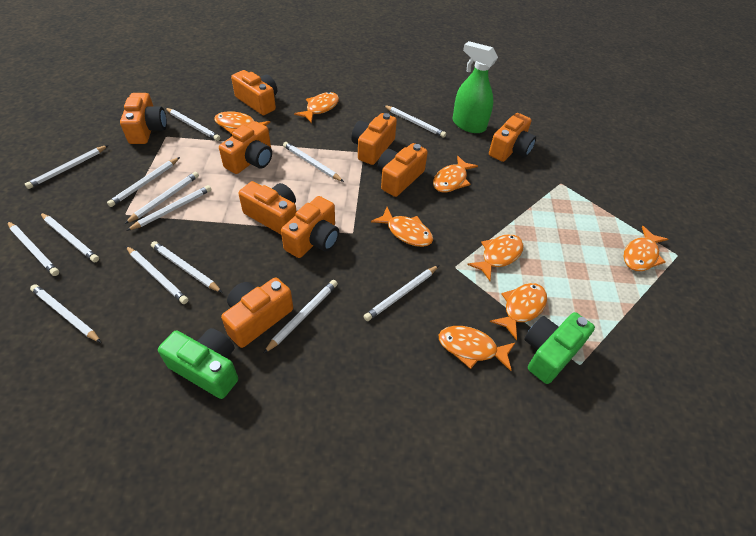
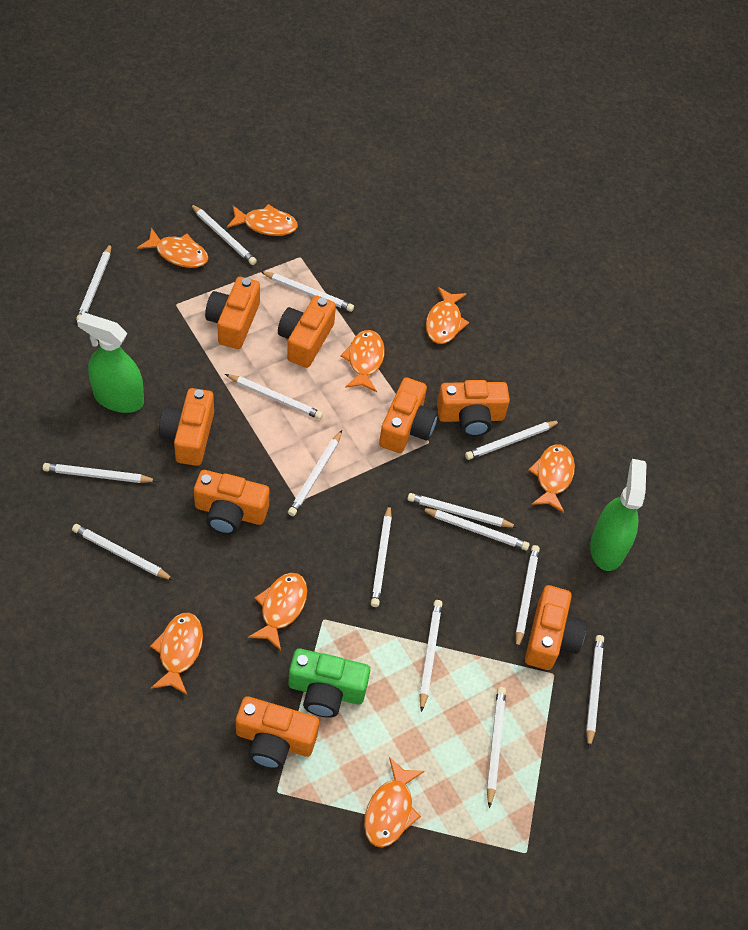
green camera: 2 -> 1
green spray bottle: 1 -> 2
orange camera: 9 -> 8
white pencil: 14 -> 15

